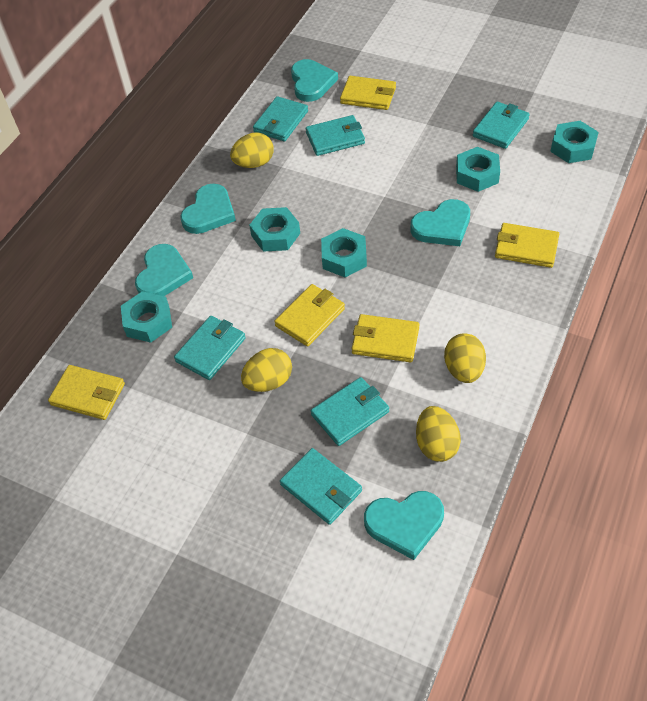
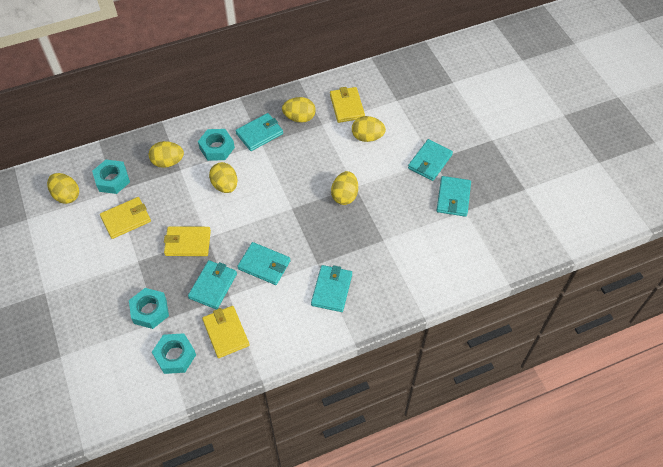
turquoise heart: 5 -> 0
turquoise nut: 5 -> 4
yellow egg: 4 -> 6
yellow wallet: 5 -> 4

